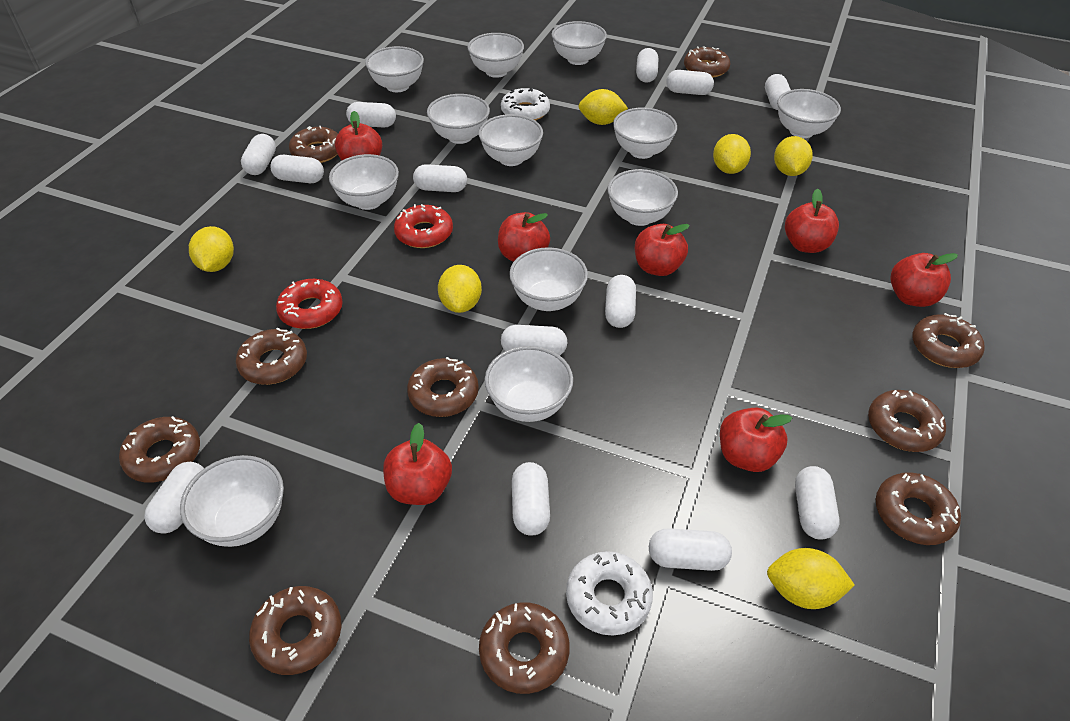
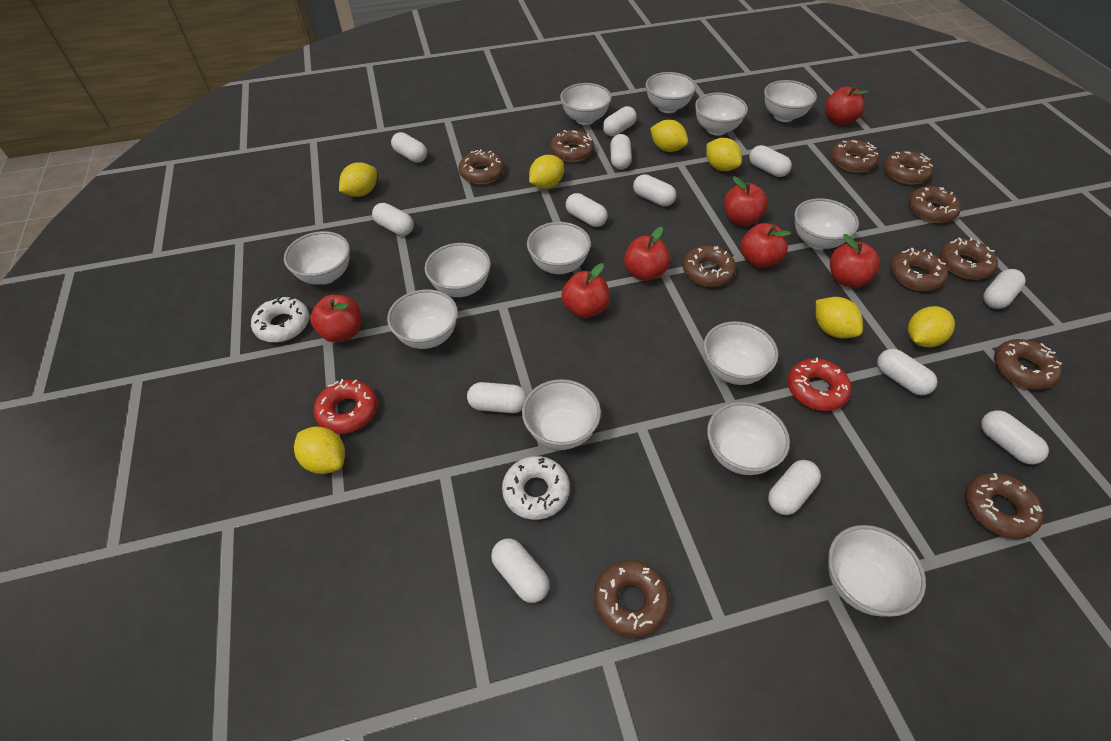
brown donut: 10 -> 11
white bowl: 12 -> 13
yellow lemon: 6 -> 7

